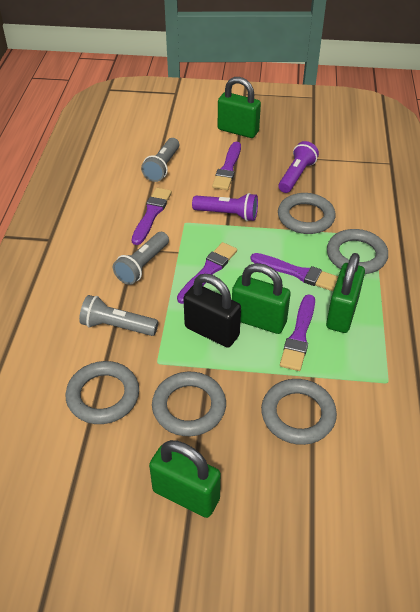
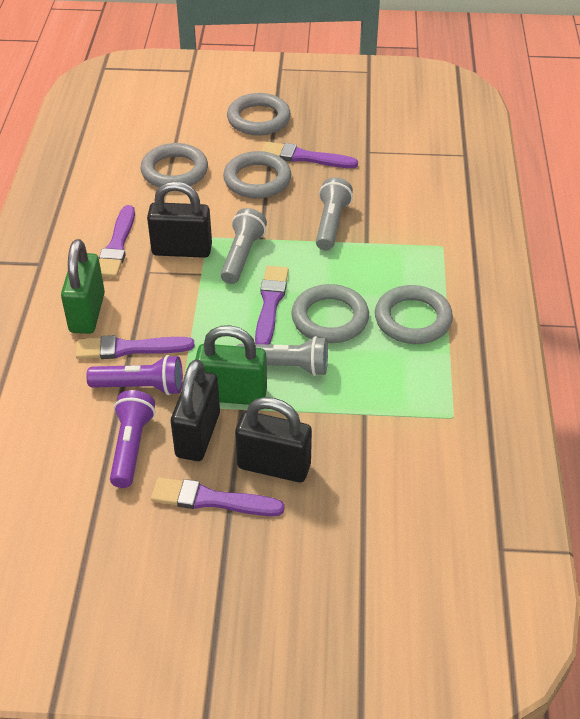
black padlock: 1 -> 3
green padlock: 4 -> 2

